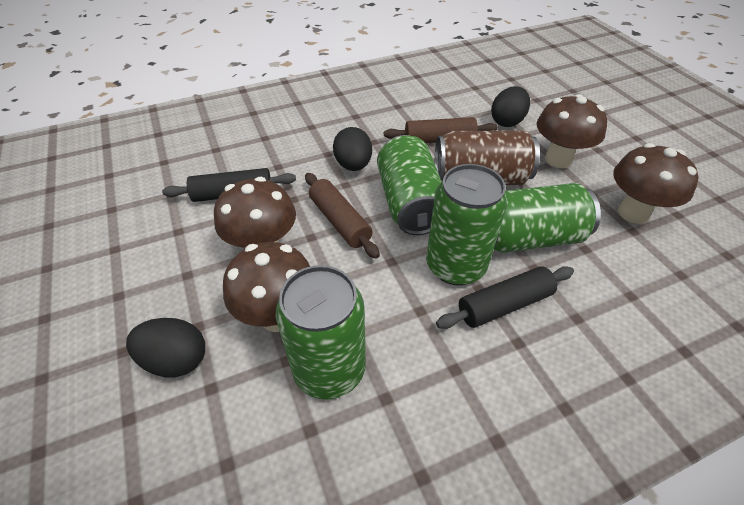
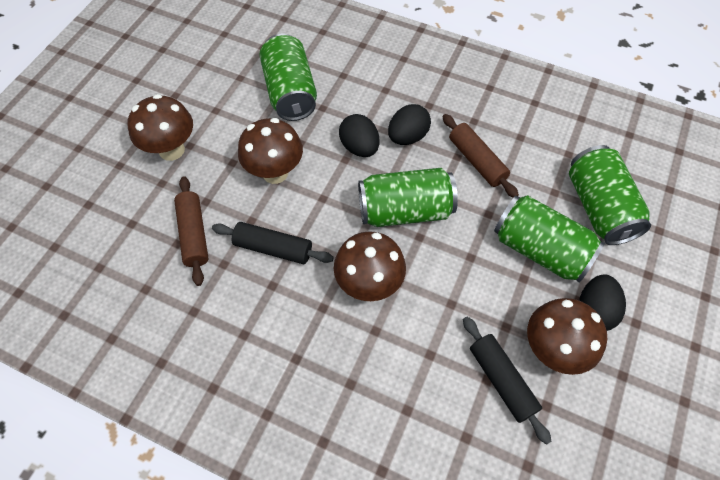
brown can: 1 -> 0

